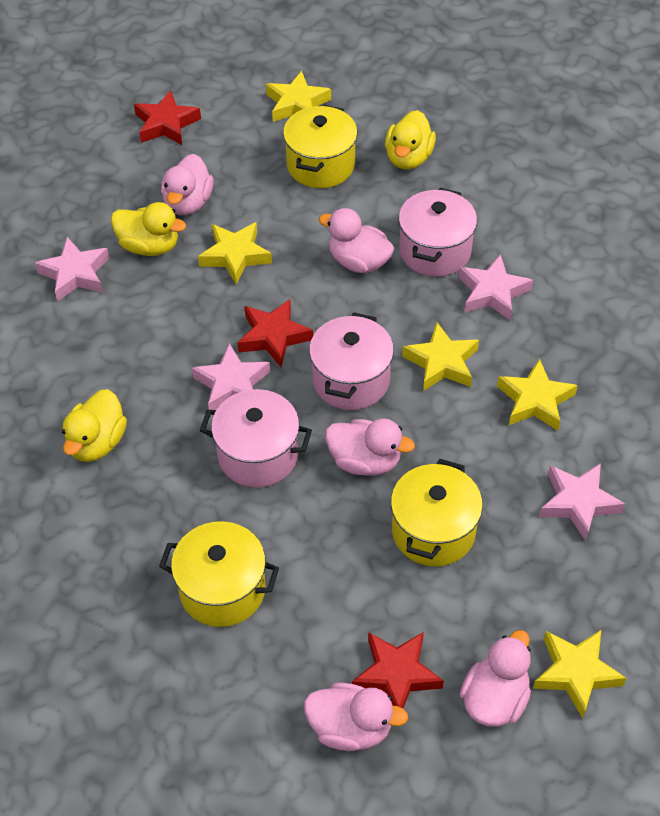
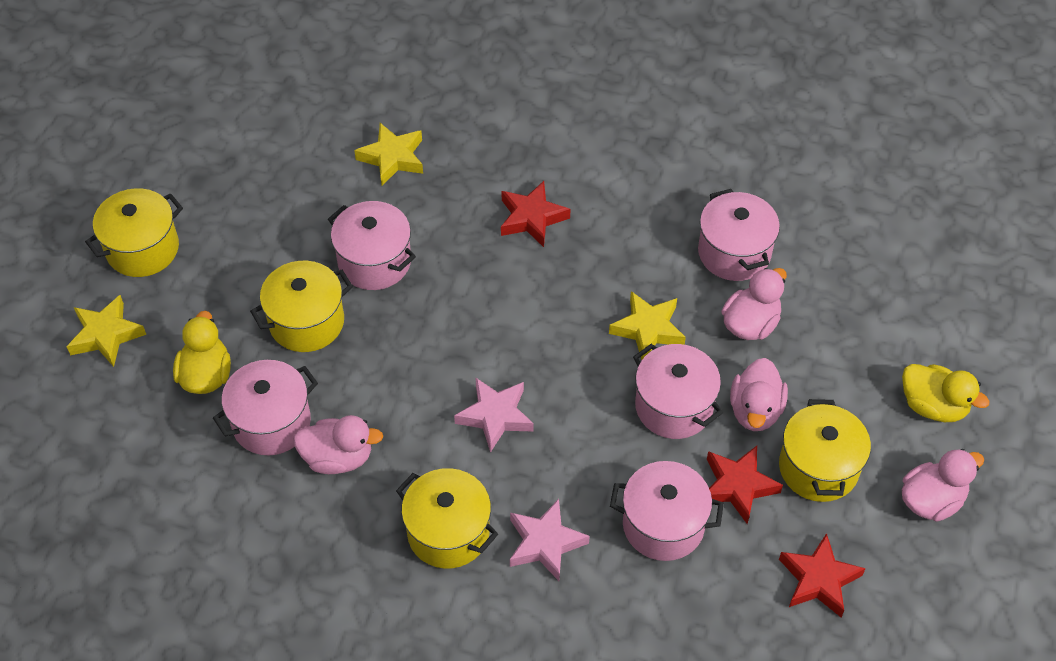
pink duck: 5 -> 4
pink pot: 3 -> 5
pink star: 4 -> 2
yellow duck: 3 -> 2
yellow pot: 3 -> 4
yellow star: 5 -> 3

